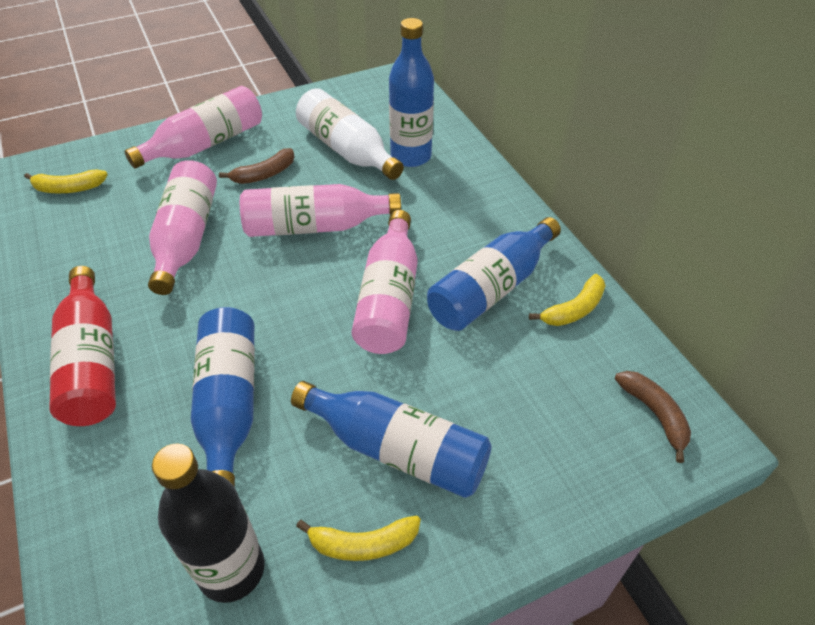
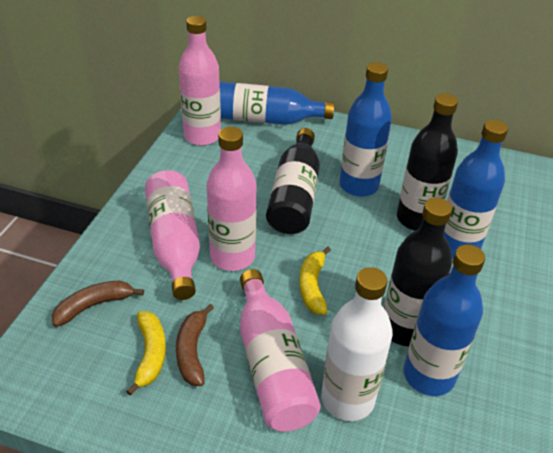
black bottle: 1 -> 3
red bottle: 1 -> 0
yellow banana: 3 -> 2

